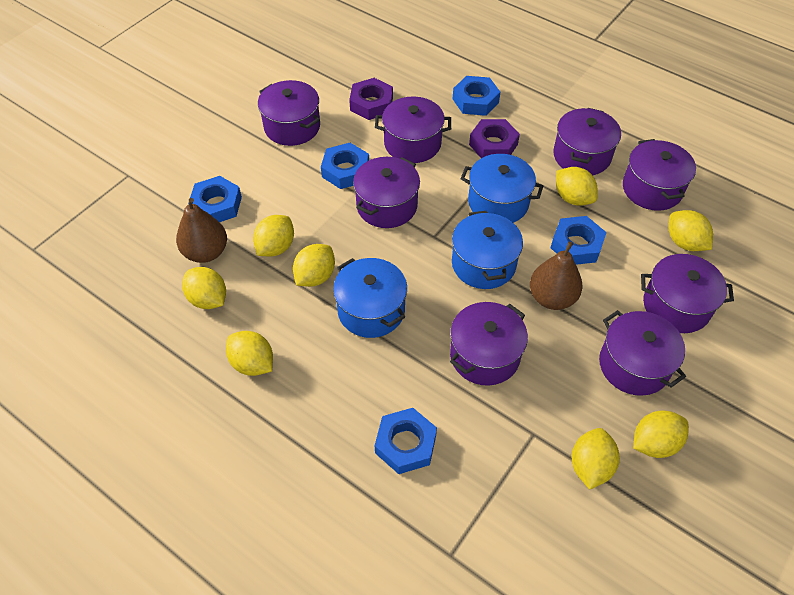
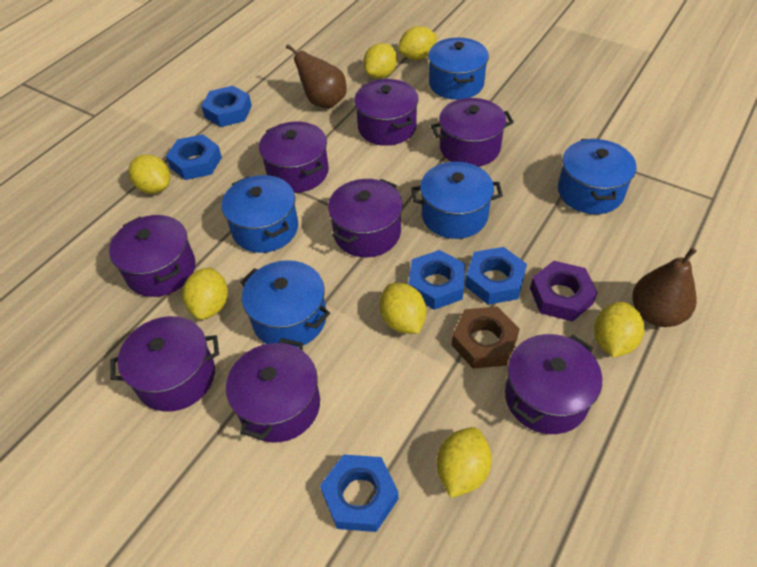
blue pot: 3 -> 5
brown nut: 0 -> 1
purple nut: 2 -> 1
yellow lemon: 8 -> 7

